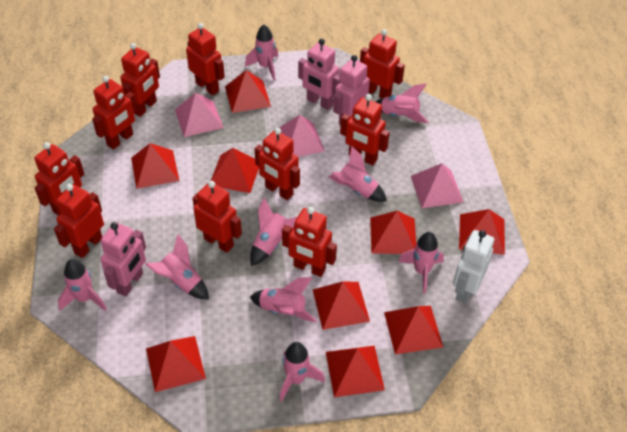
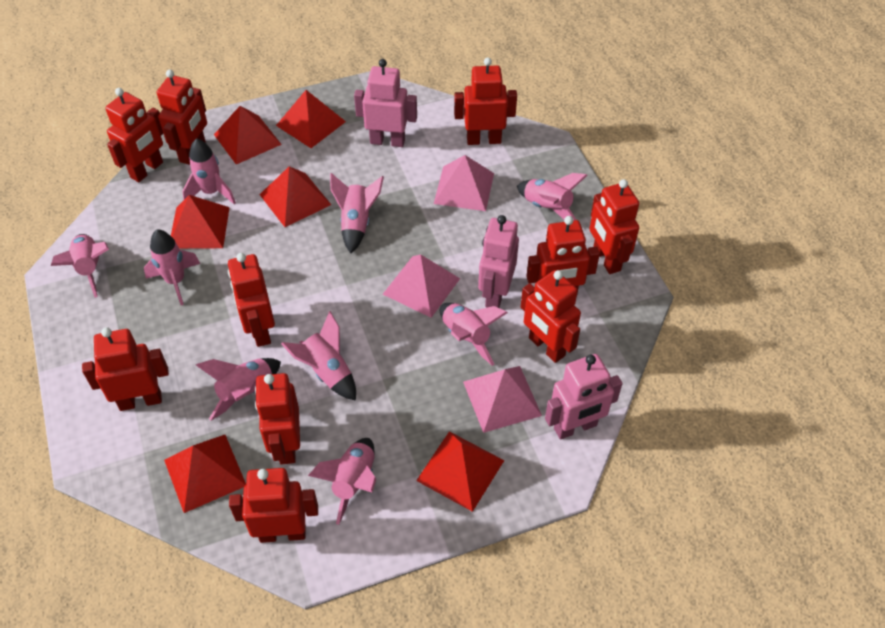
red pyramid: 9 -> 6
white robot: 1 -> 0

